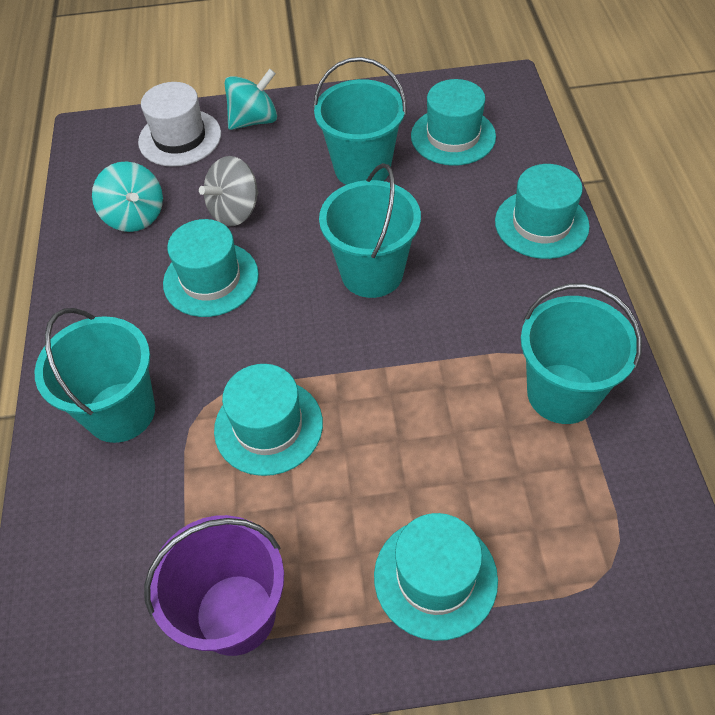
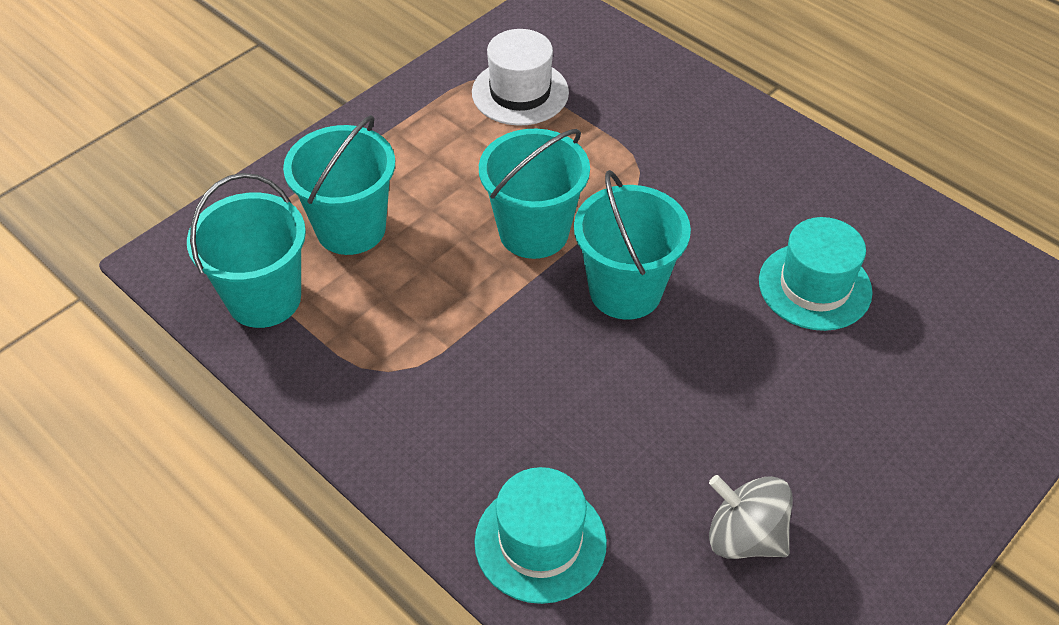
purple bucket: 1 -> 0
turquoise hat: 5 -> 2
turquoise spinning top: 2 -> 0

